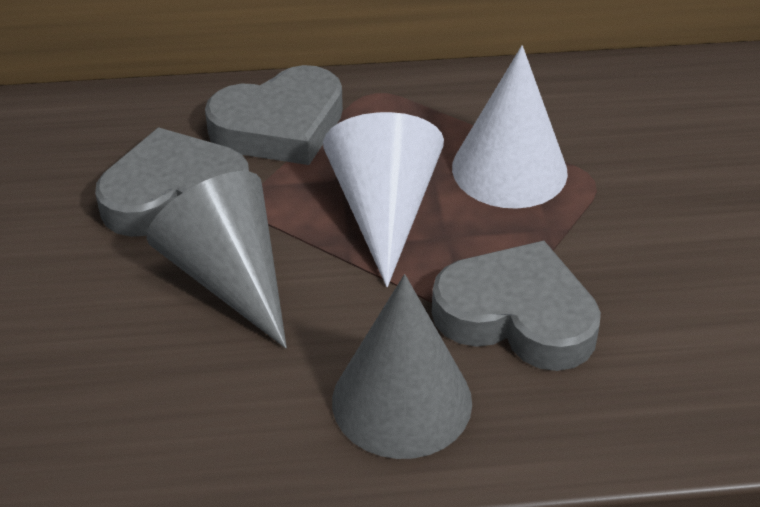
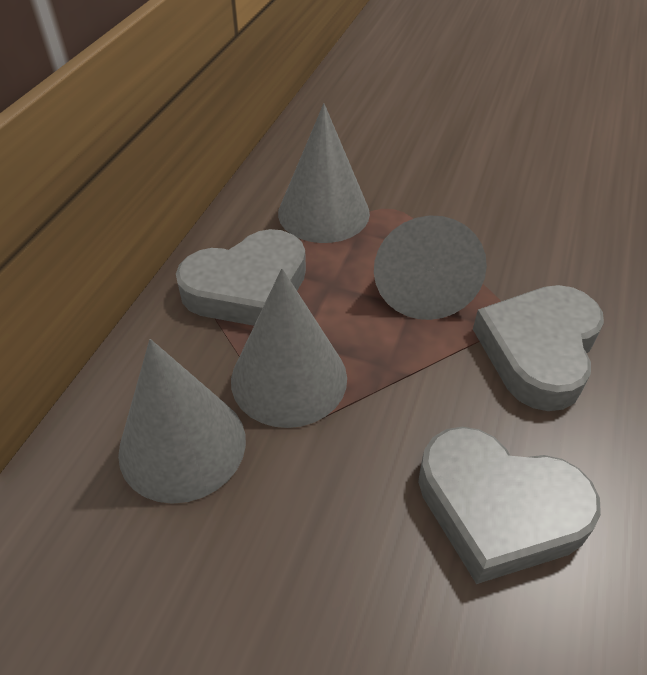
grey cone: 2 -> 4
white cone: 2 -> 0

